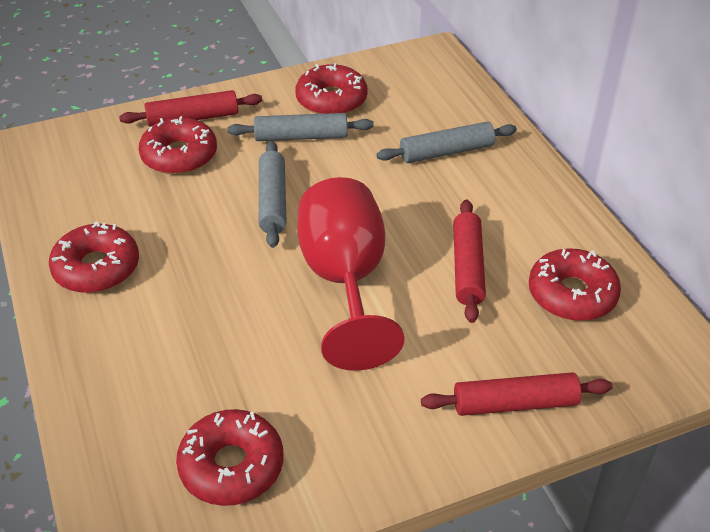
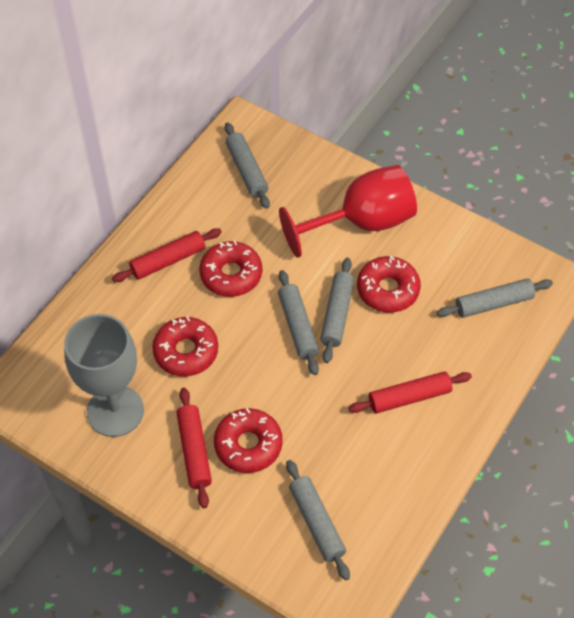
grey goblet: 0 -> 1
grey rolling pin: 3 -> 5
red donut: 5 -> 4

